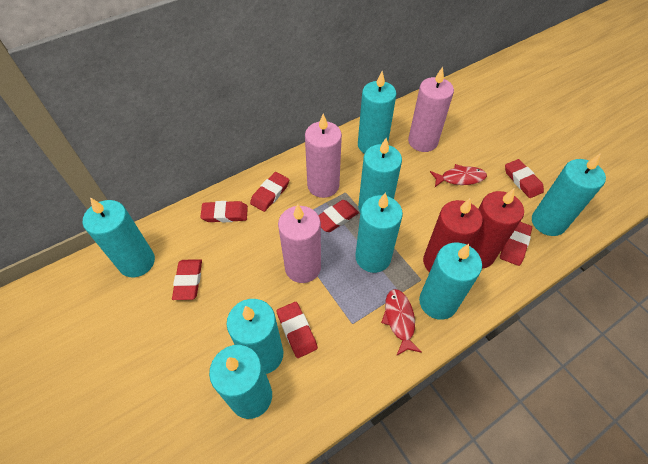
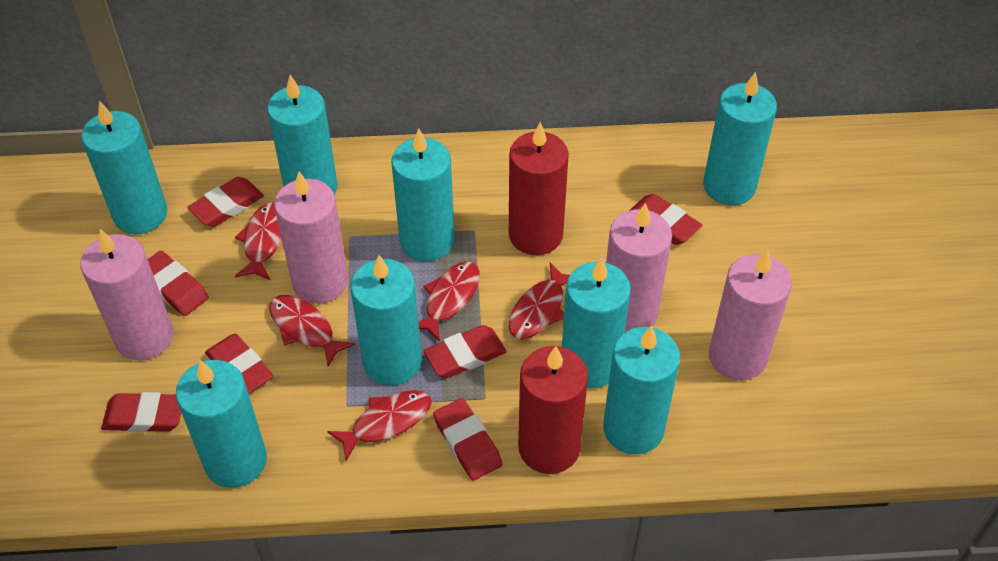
pink candle: 3 -> 4
red fish: 2 -> 5

